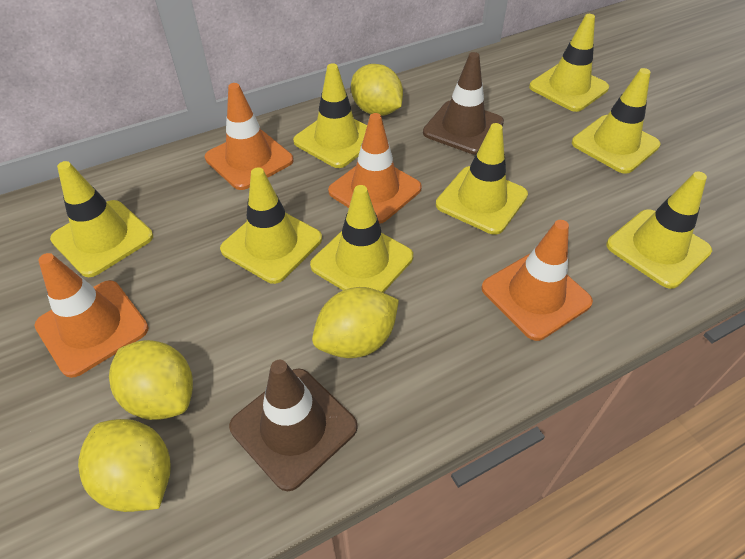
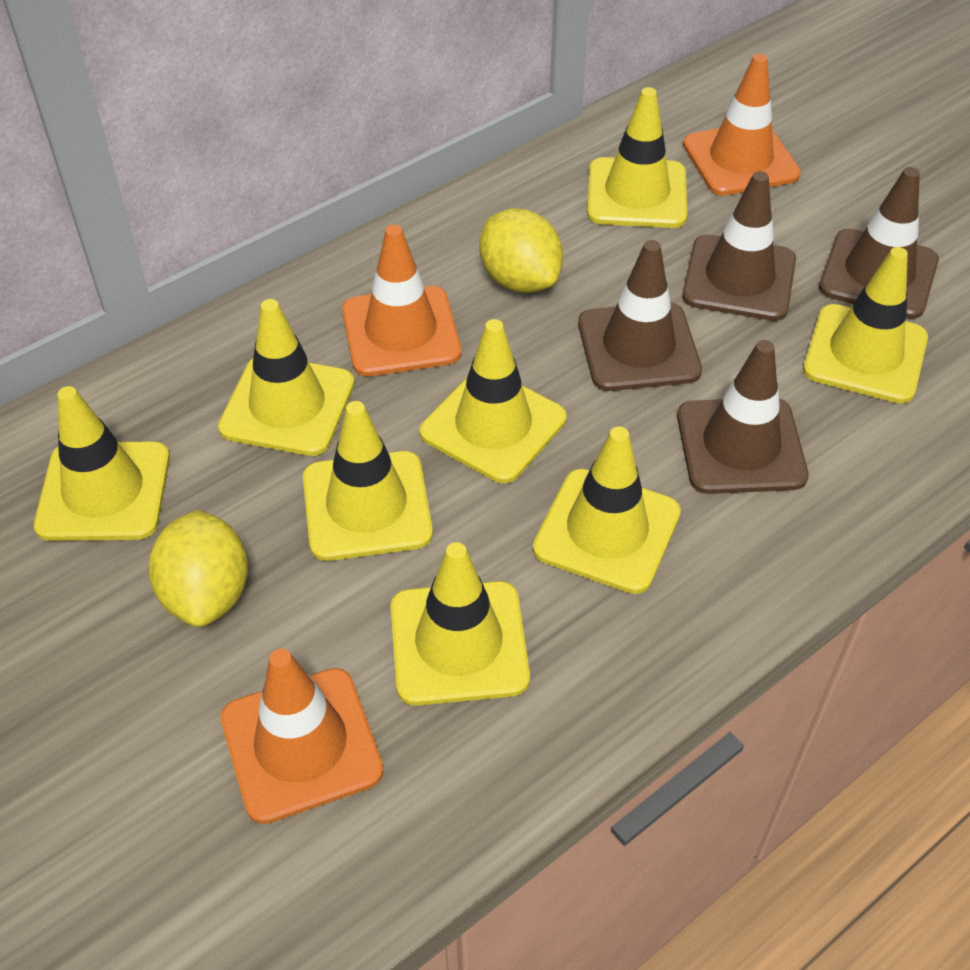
brown traffic cone: 2 -> 4
orange traffic cone: 4 -> 3
yellow lemon: 4 -> 2

